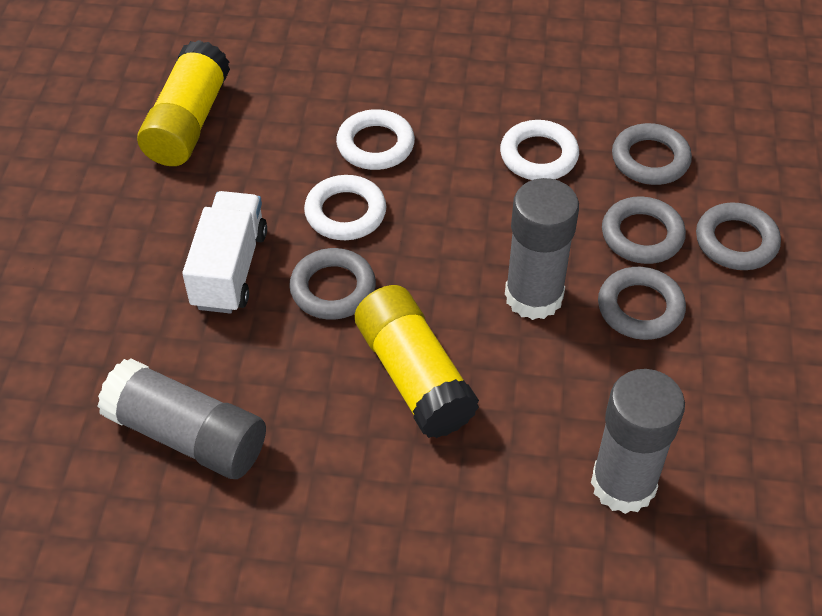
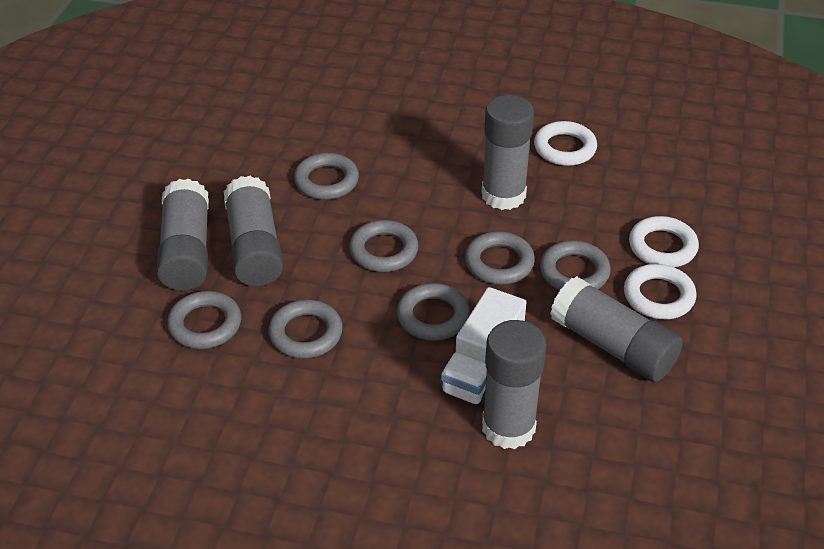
grey glue stick: 3 -> 5
grey ring: 5 -> 7
yellow glue stick: 2 -> 0

